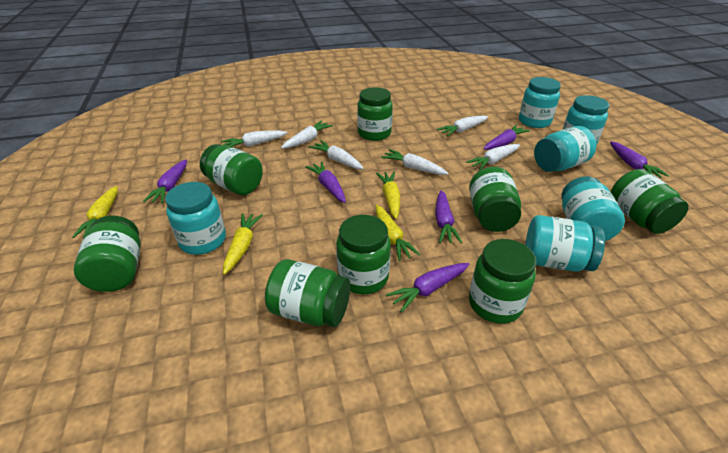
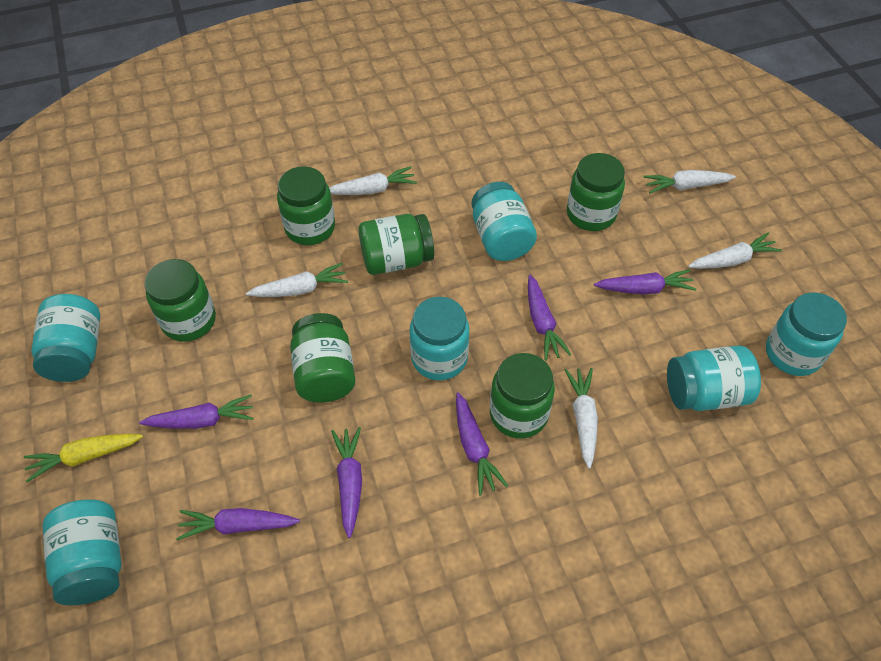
green jar: 8 -> 6
white carrot: 6 -> 5
yellow carrot: 4 -> 1

